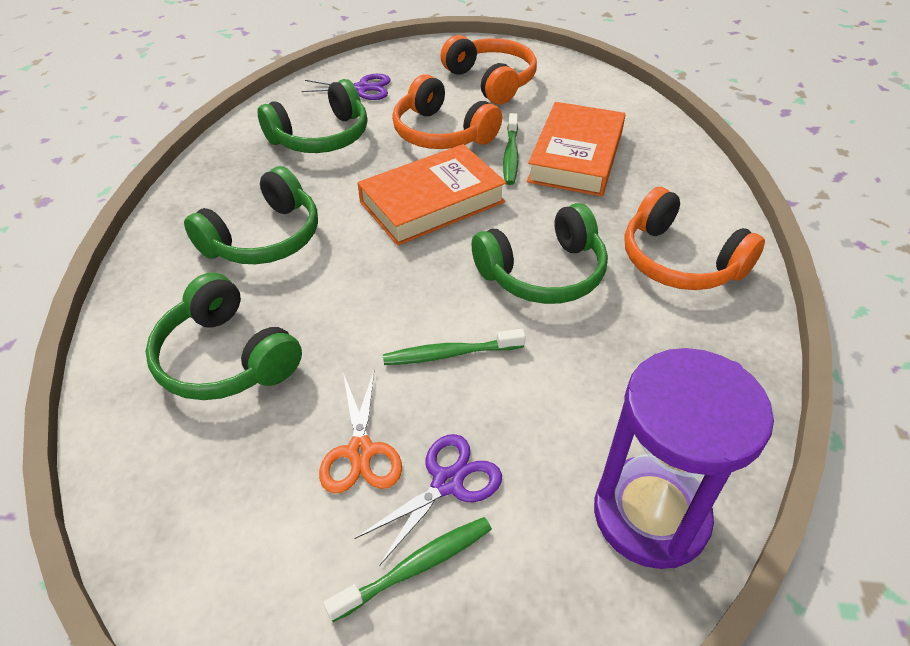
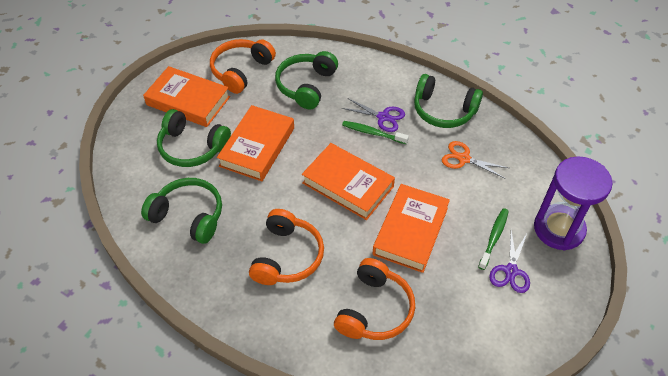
green toothbrush: 3 -> 2
orange book: 2 -> 4

